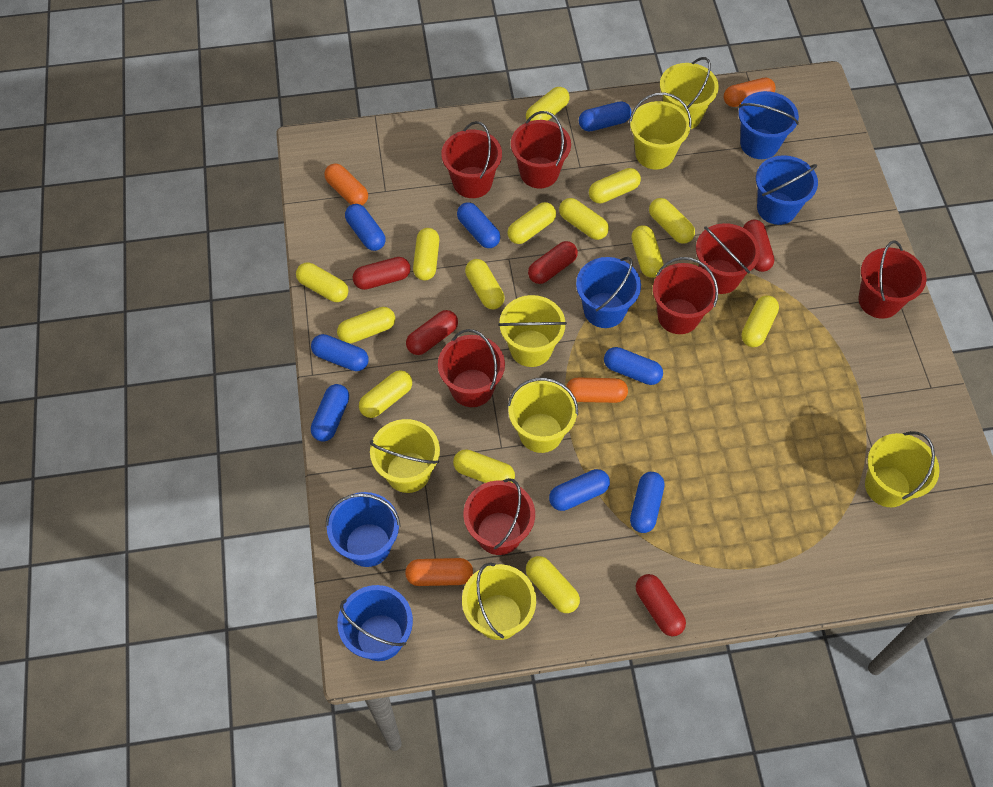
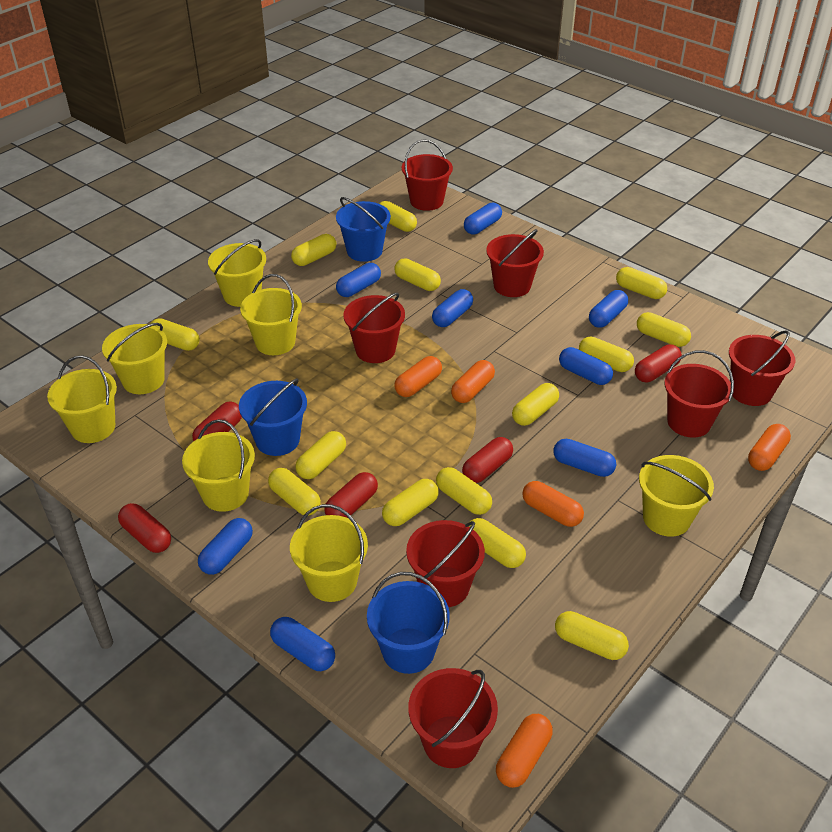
blue bucket: 5 -> 3
orange capsule: 4 -> 5

